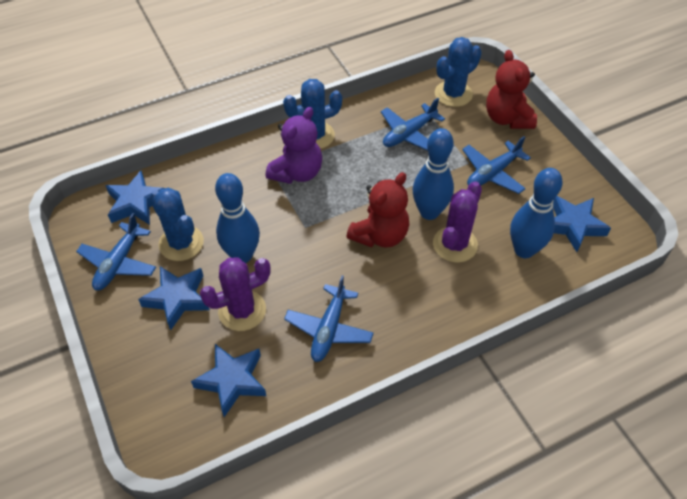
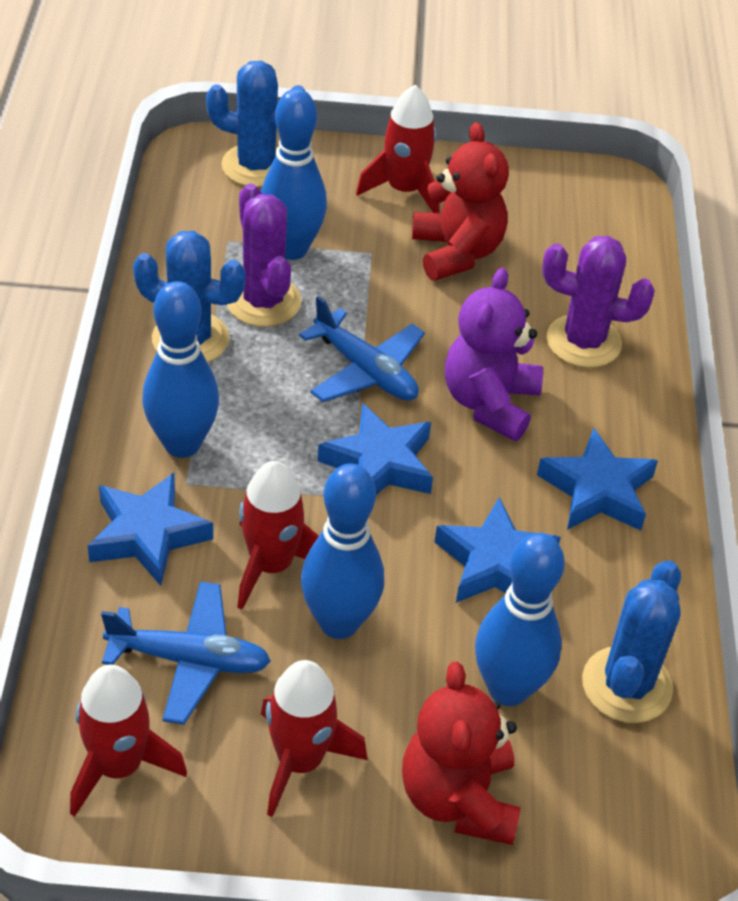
blue bowling pin: 3 -> 4
blue plane: 4 -> 2
red rocket: 0 -> 4

